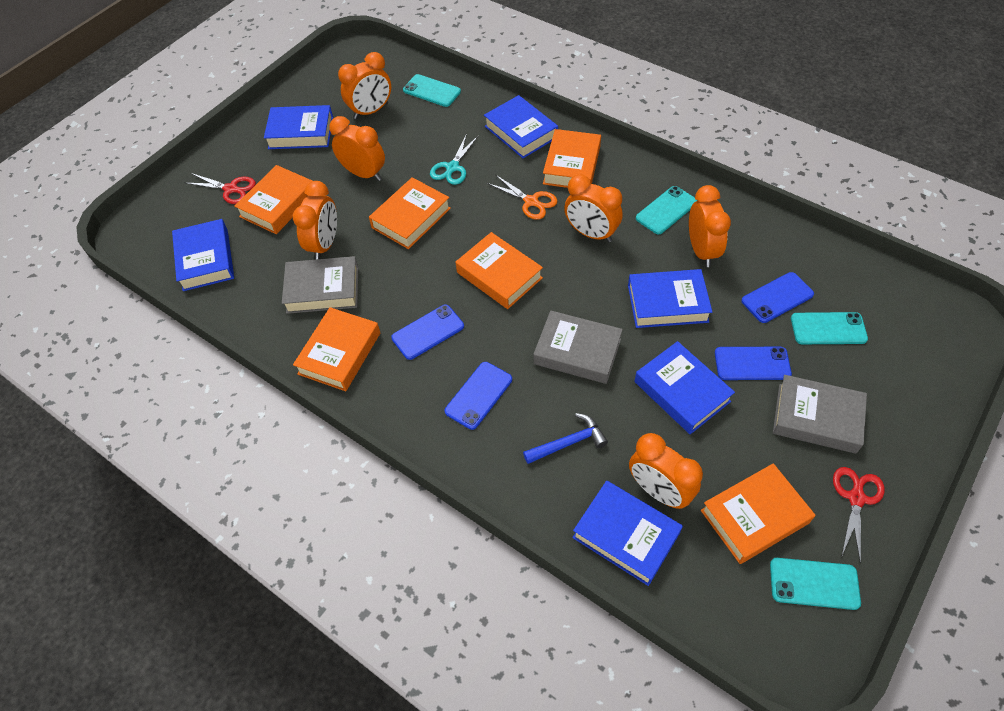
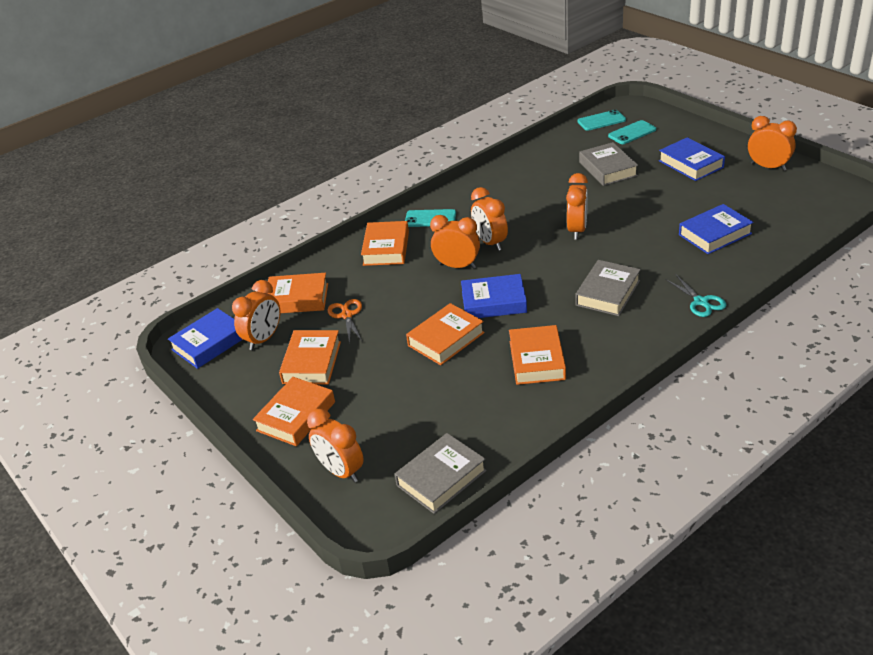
blue book: 6 -> 4
blue hammer: 1 -> 0
blue phone: 4 -> 0
red scissors: 2 -> 0
turquoise phone: 4 -> 3

